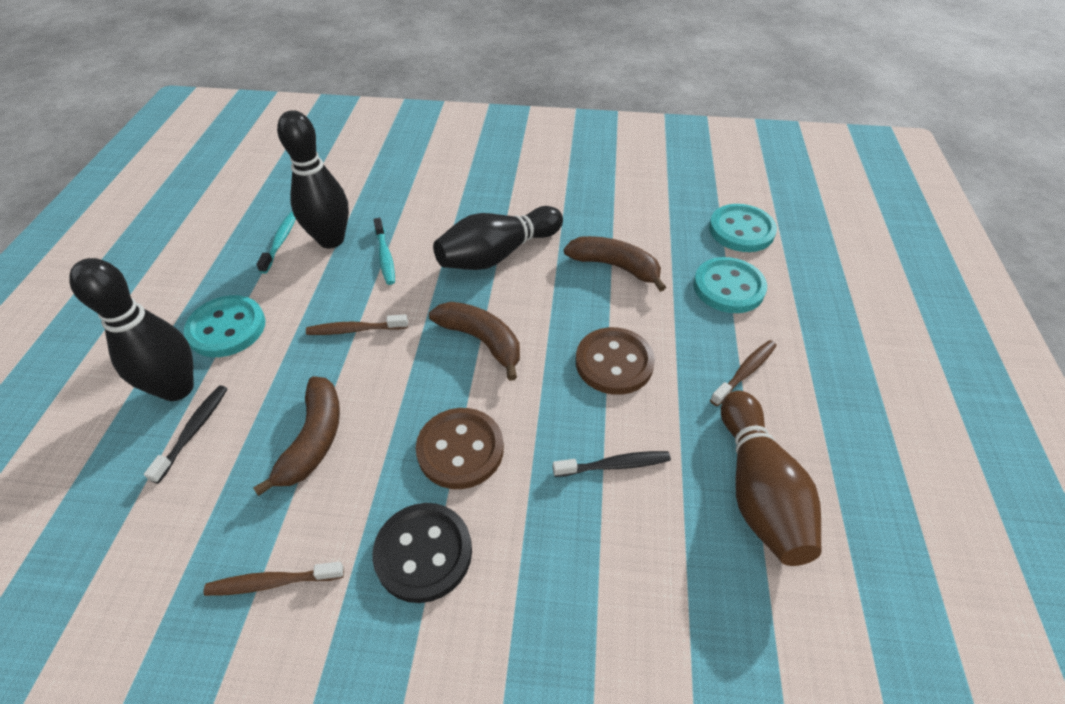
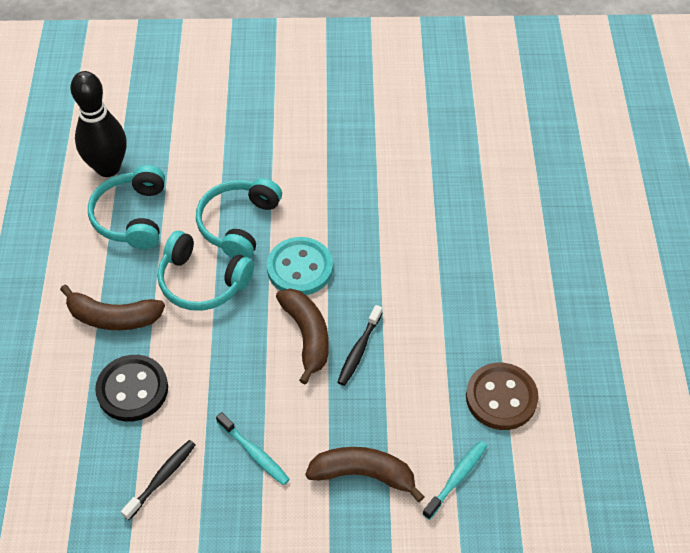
black bowling pin: 3 -> 1
brown bowling pin: 1 -> 0
brown button: 2 -> 1
brown toothbrush: 3 -> 0
turquoise button: 3 -> 1
turquoise headphones: 0 -> 3

